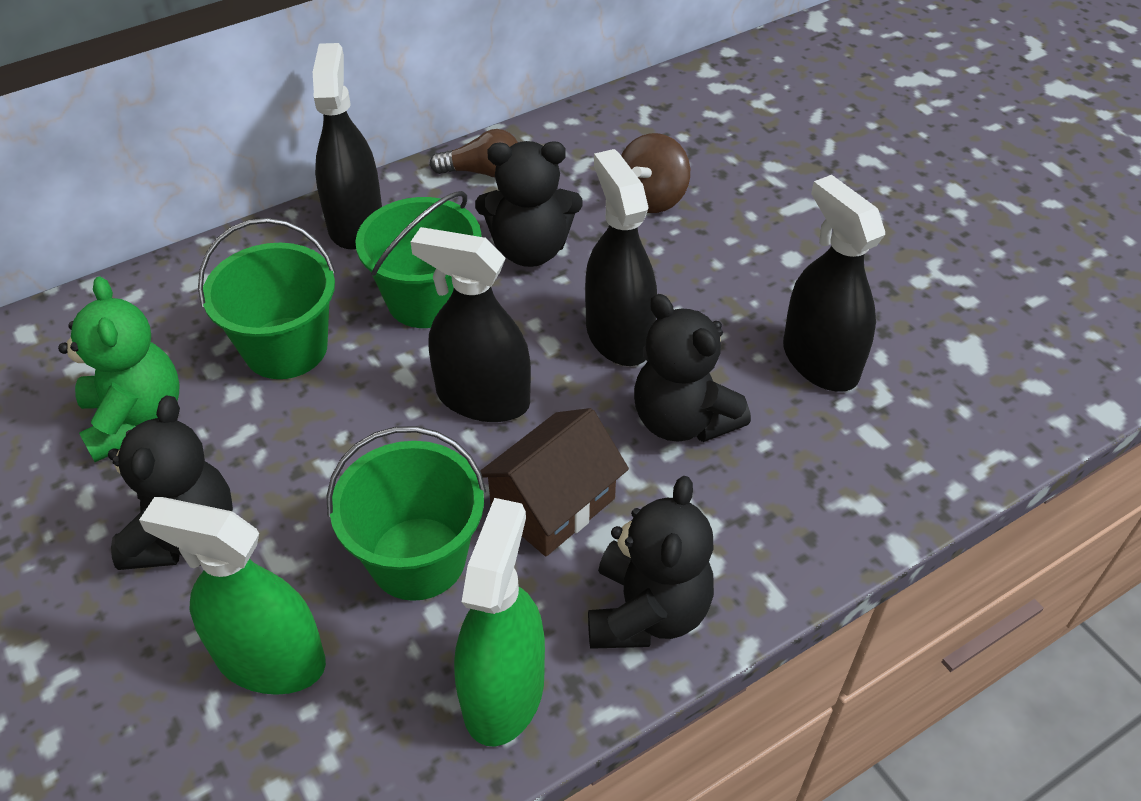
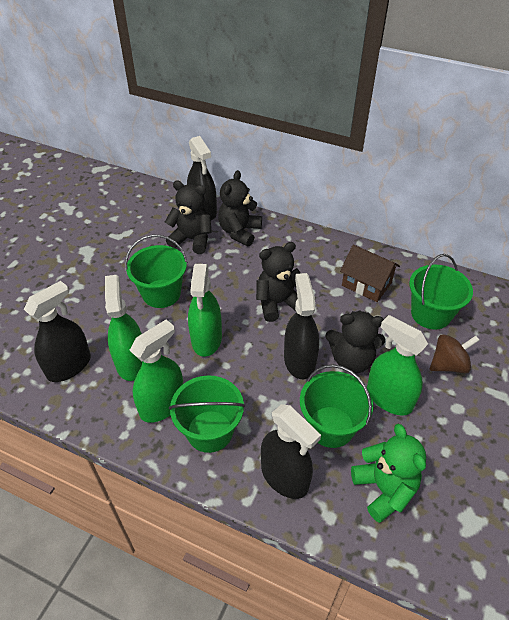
brown light bulb: 1 -> 0
green bucket: 3 -> 4
green spray bottle: 2 -> 4

